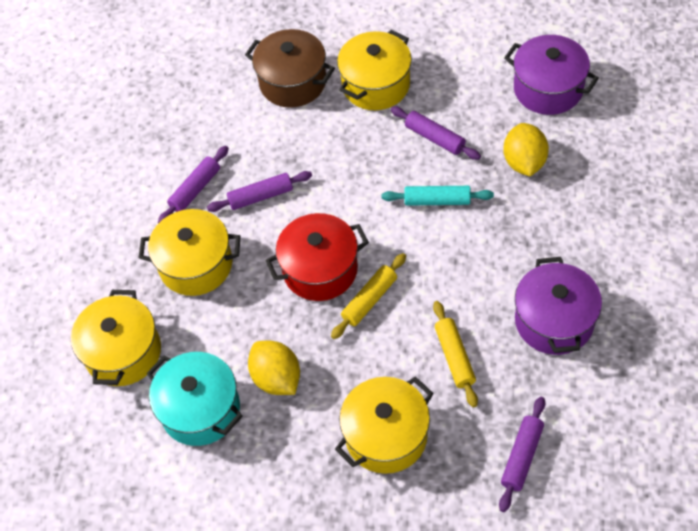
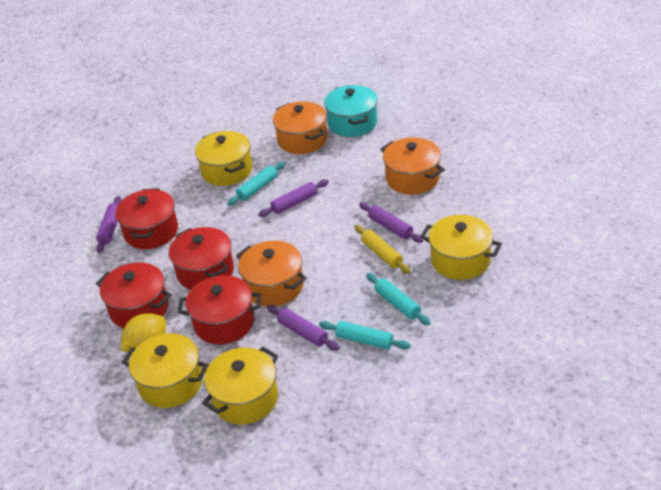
brown pot: 1 -> 0
orange pot: 0 -> 3
purple pot: 2 -> 0
red pot: 1 -> 4
turquoise rolling pin: 1 -> 3
yellow lemon: 2 -> 1
yellow rolling pin: 2 -> 1

